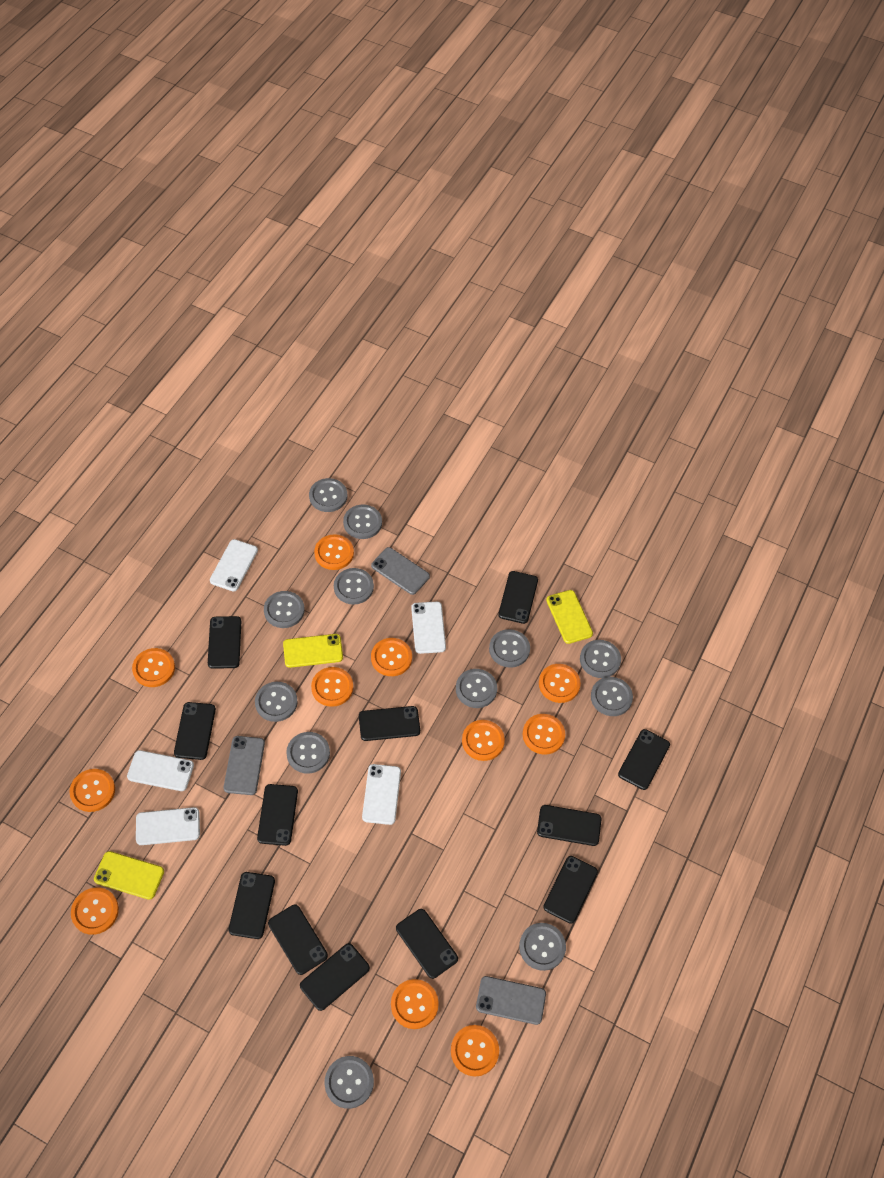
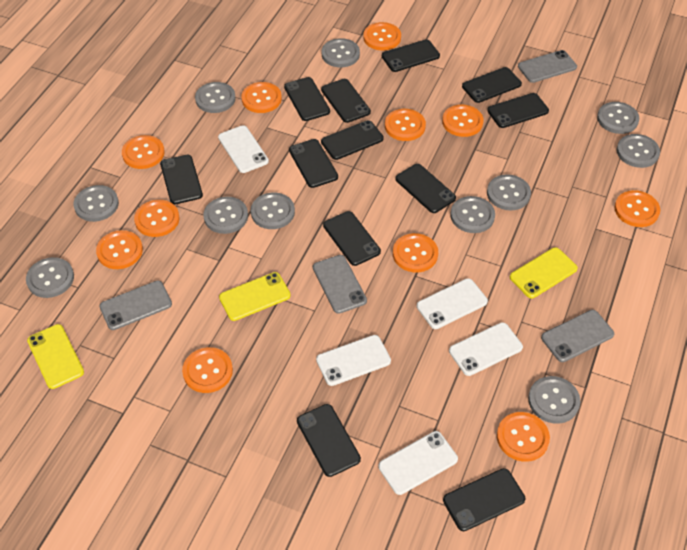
grey button: 12 -> 11
grey phone: 3 -> 4

